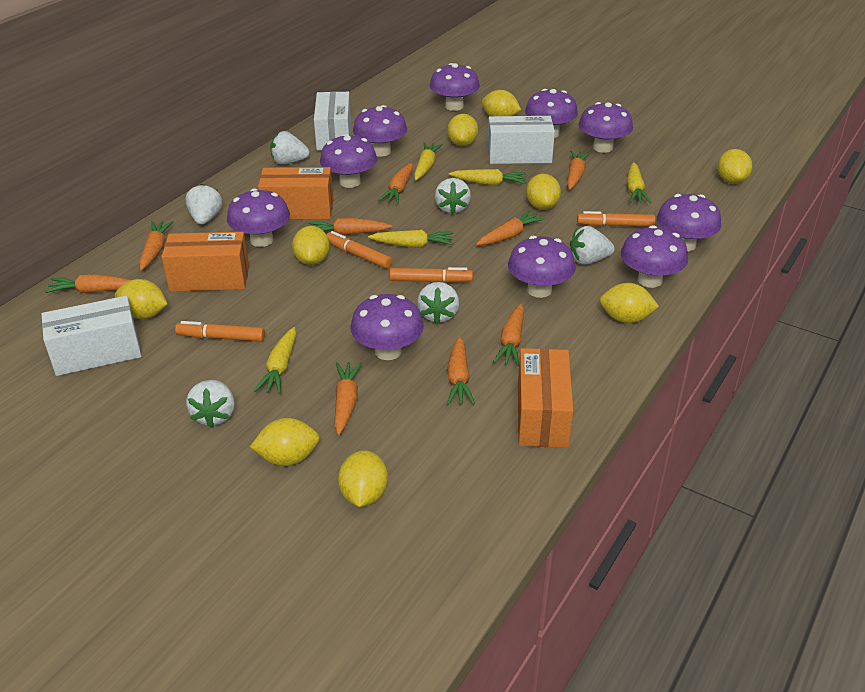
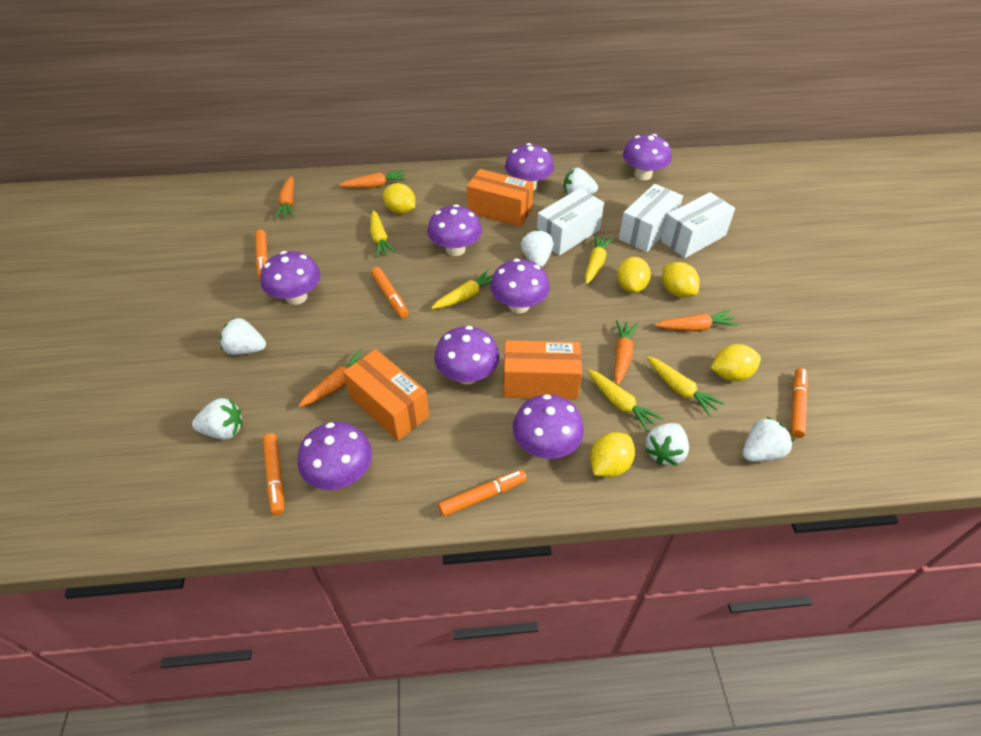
orange carrot: 9 -> 5
orange marker: 4 -> 5
purple mushroom: 10 -> 8
yellow lemon: 9 -> 5

